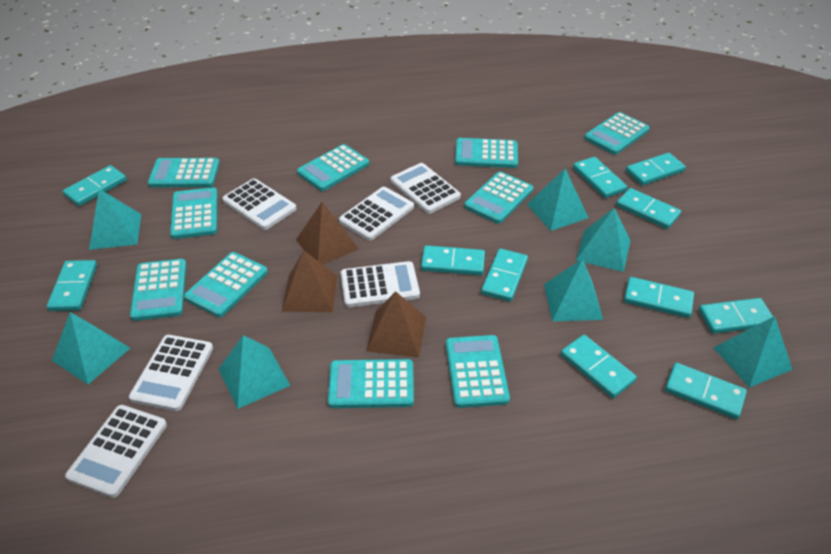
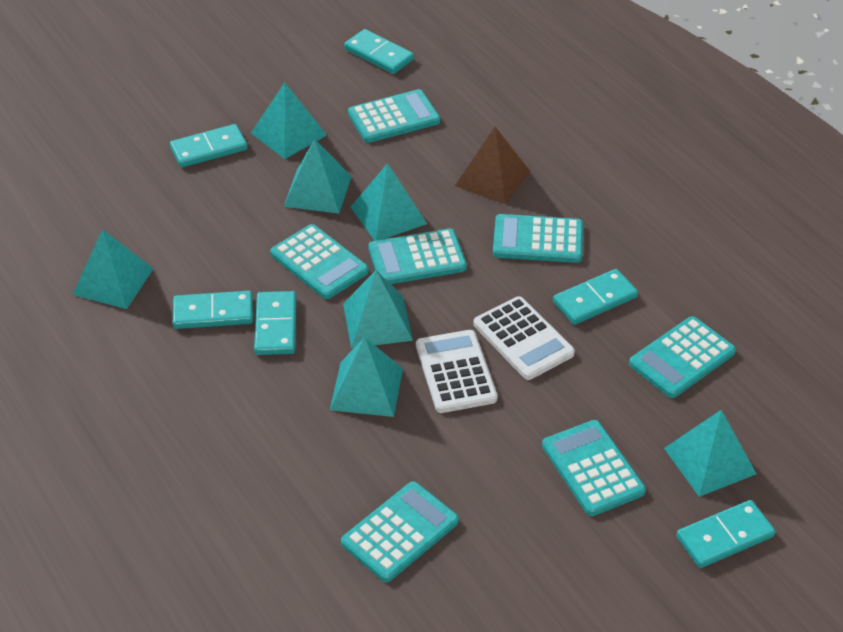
brown pyramid: 3 -> 1
turquoise calculator: 10 -> 7
turquoise domino: 11 -> 6
white calculator: 6 -> 2

